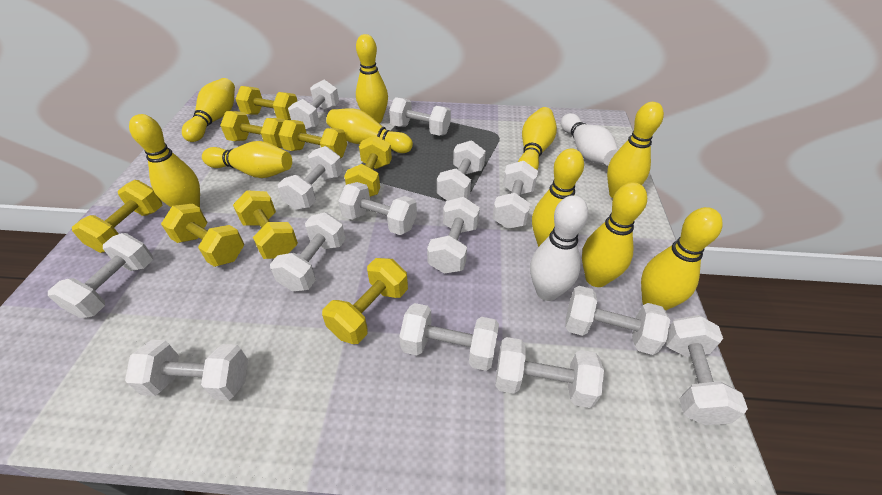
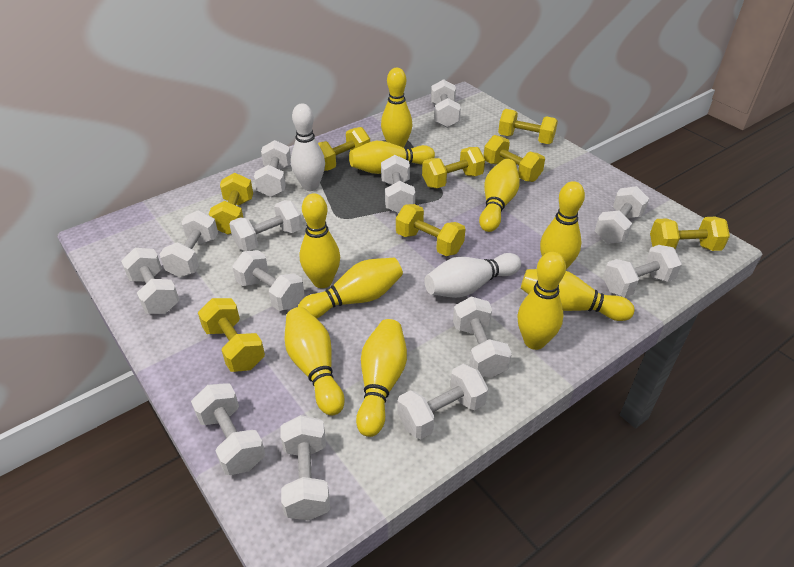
white dumbbell: 14 -> 13

